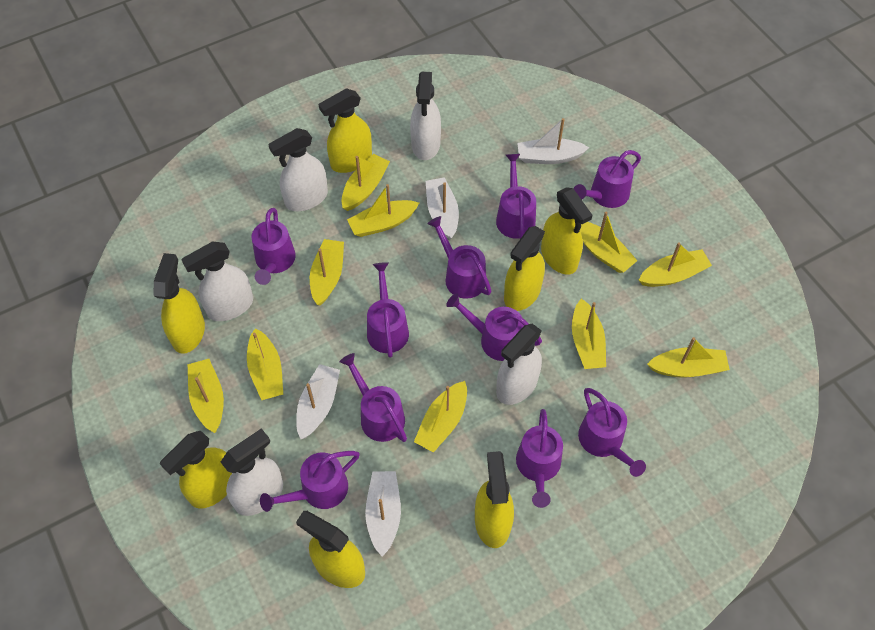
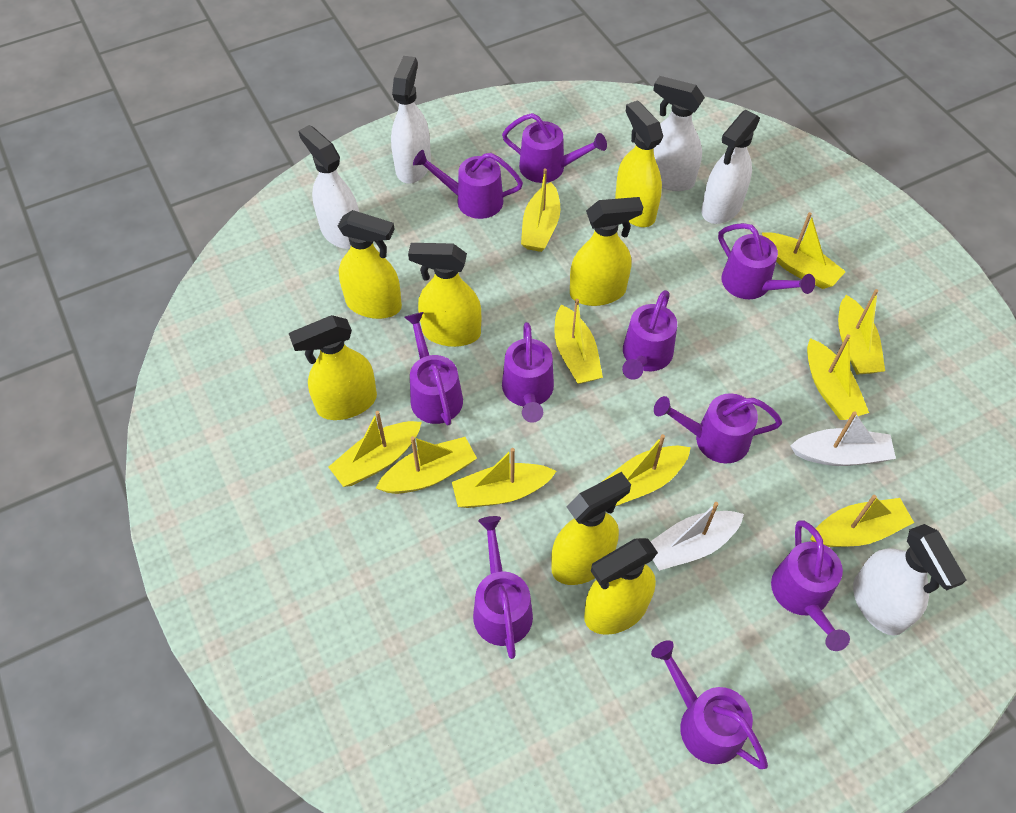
white boat: 4 -> 2

